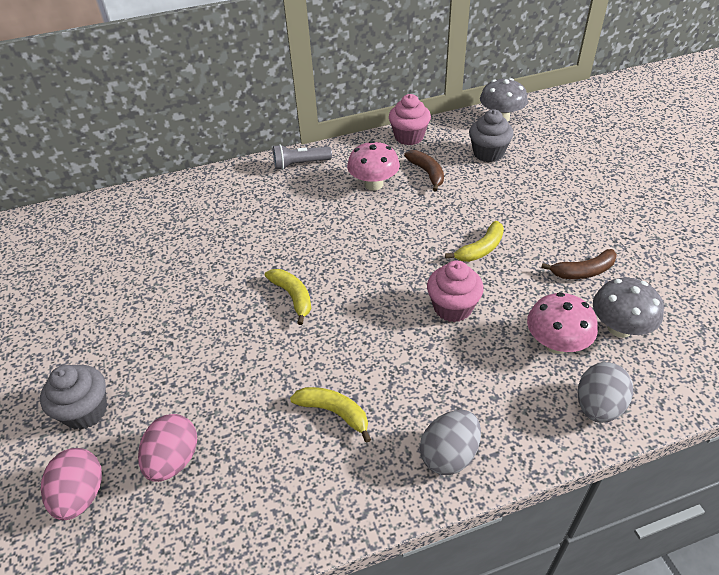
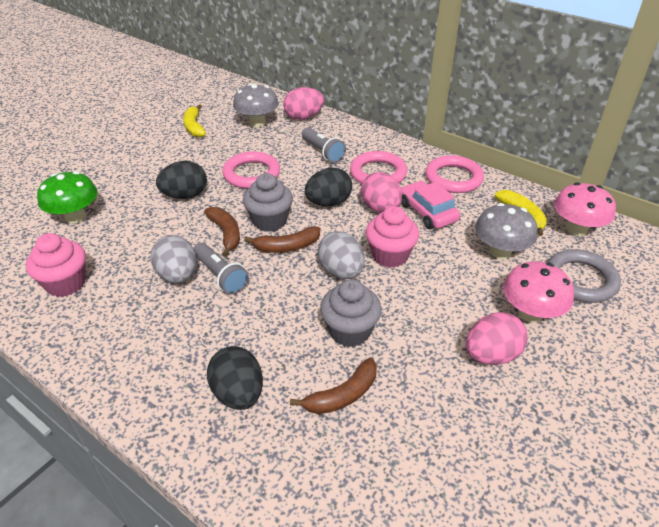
black egg: 0 -> 3
brown banana: 2 -> 3
green mushroom: 0 -> 1
grey flashlight: 1 -> 2
grey ring: 0 -> 1
pink car: 0 -> 1
pink egg: 2 -> 3
pink ring: 0 -> 3
yellow banana: 3 -> 2

